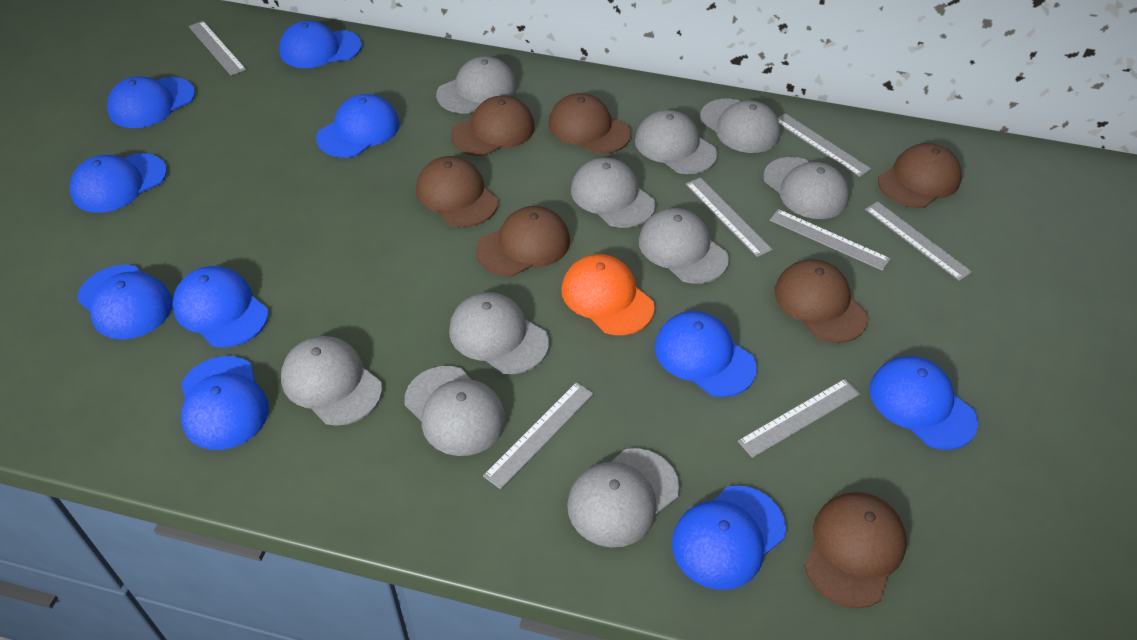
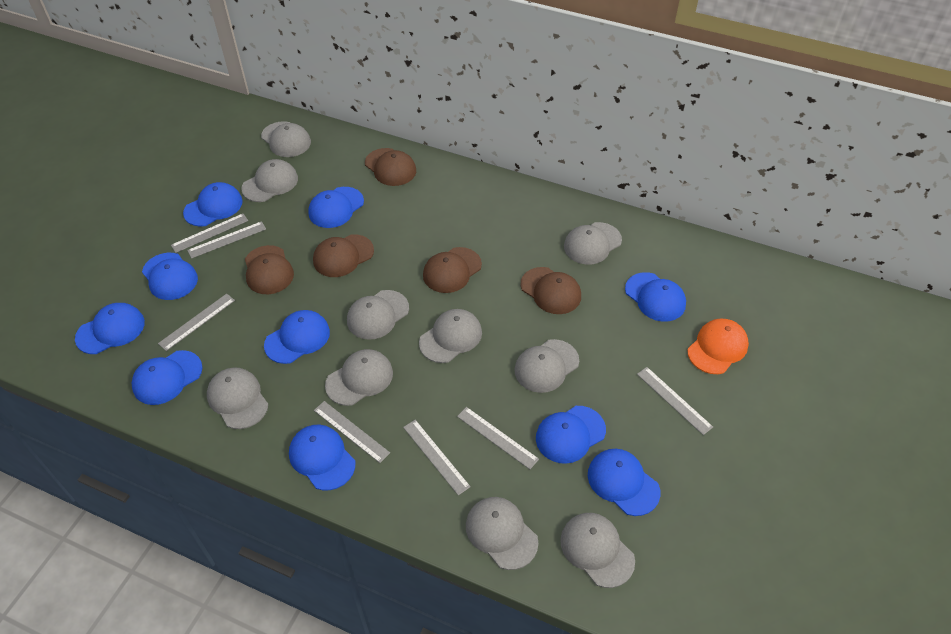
brown cap: 7 -> 5

